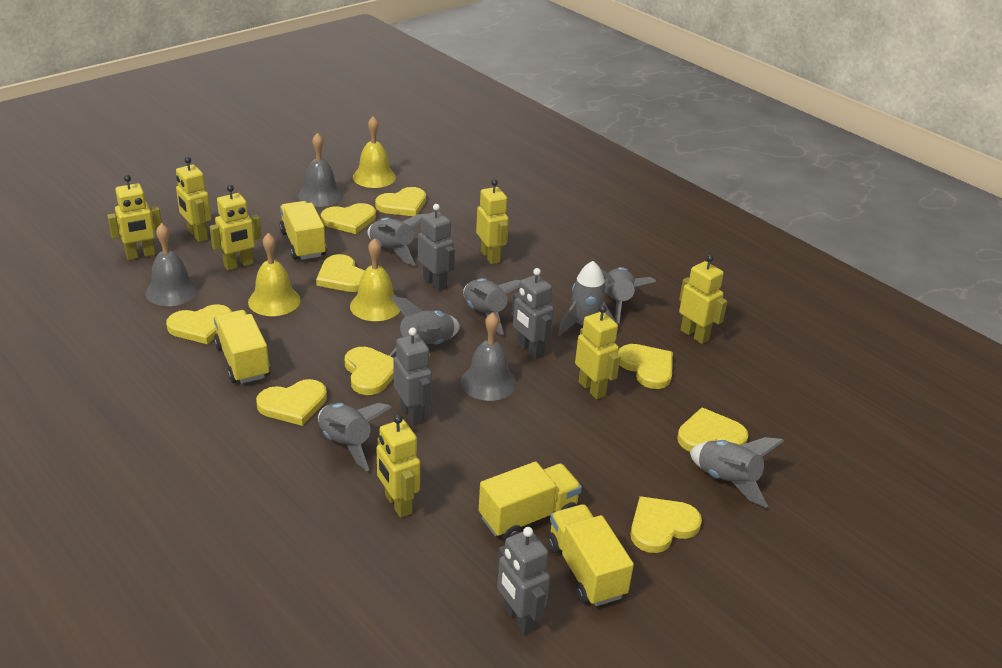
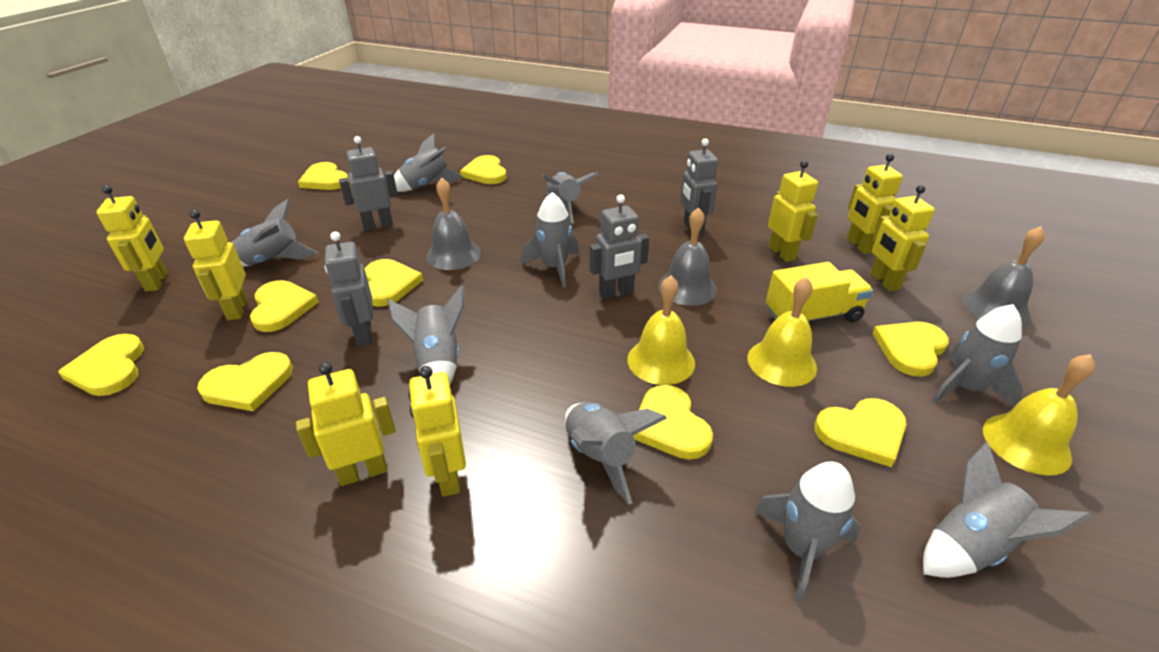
grey rocket: 7 -> 9
yellow truck: 4 -> 1

